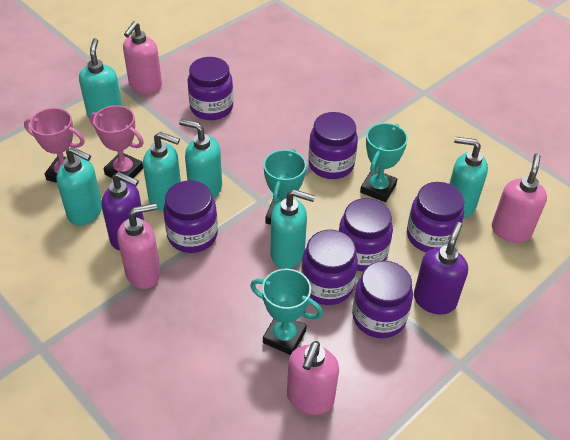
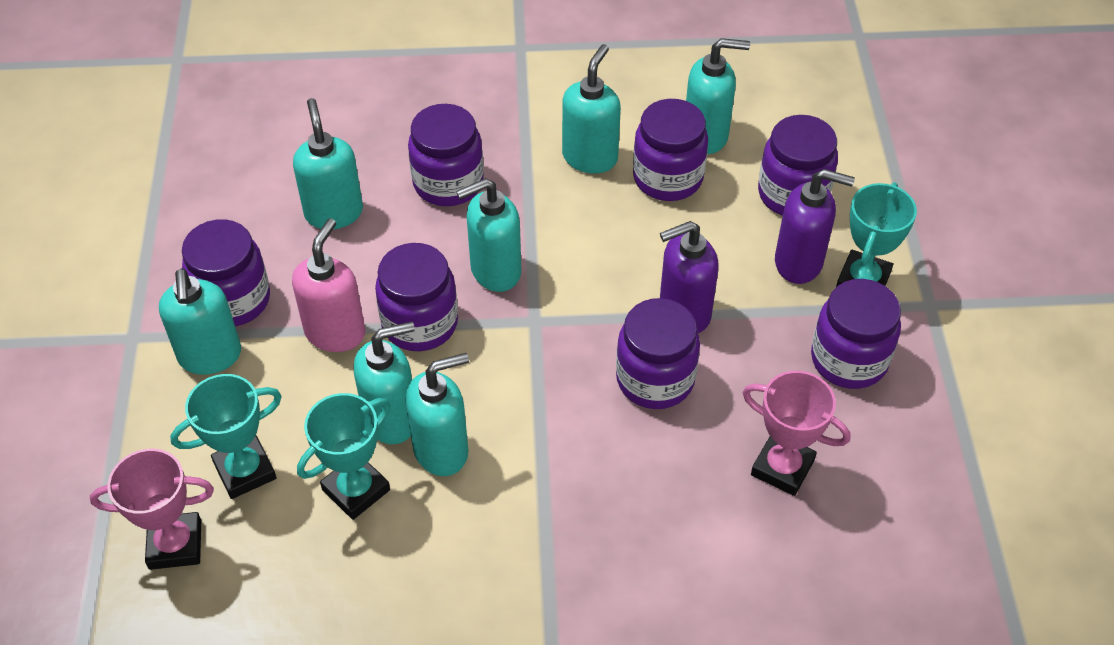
pink soap dispenser: 4 -> 1
turquoise soap dispenser: 6 -> 7

